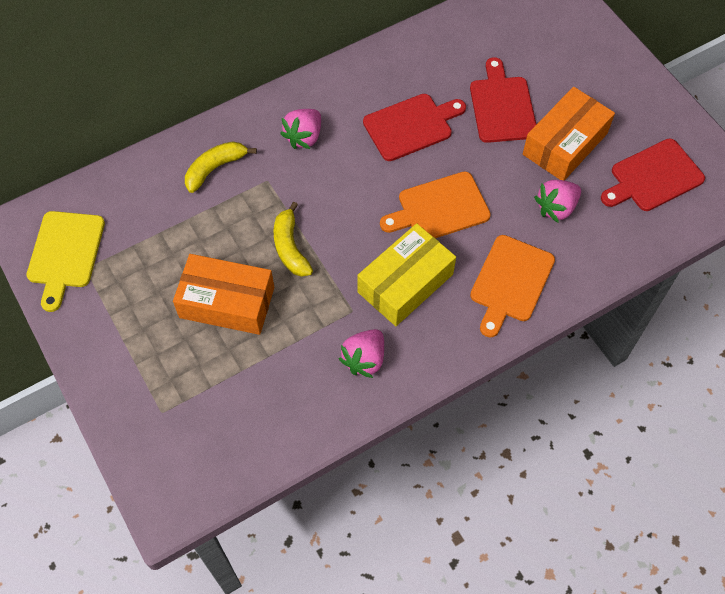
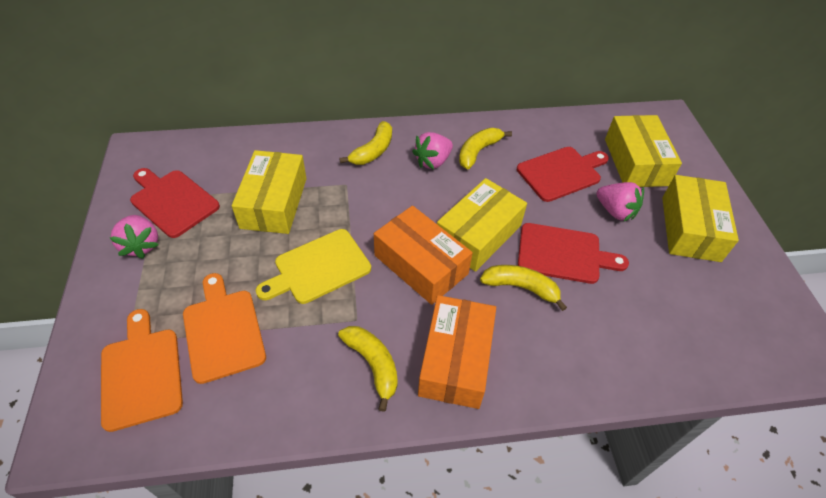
yellow banana: 2 -> 4
yellow box: 1 -> 4

